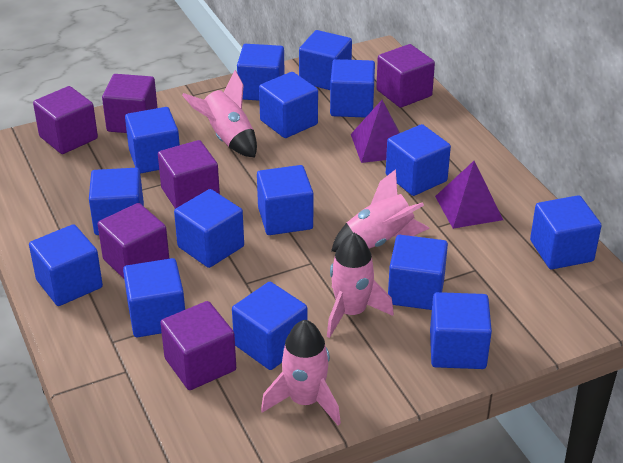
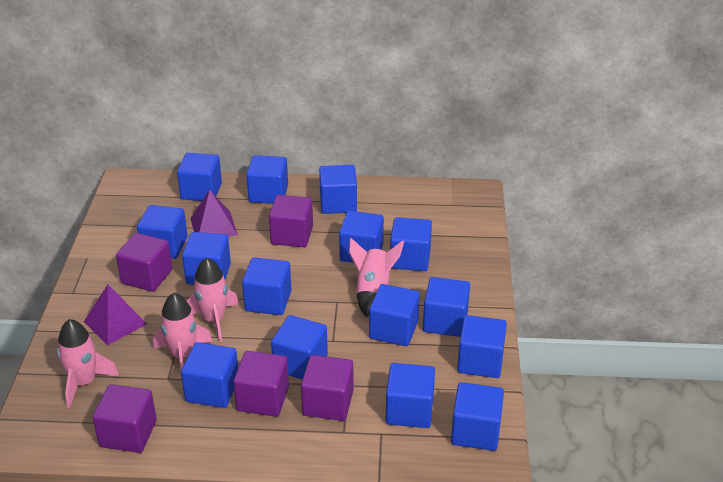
purple cube: 6 -> 5

